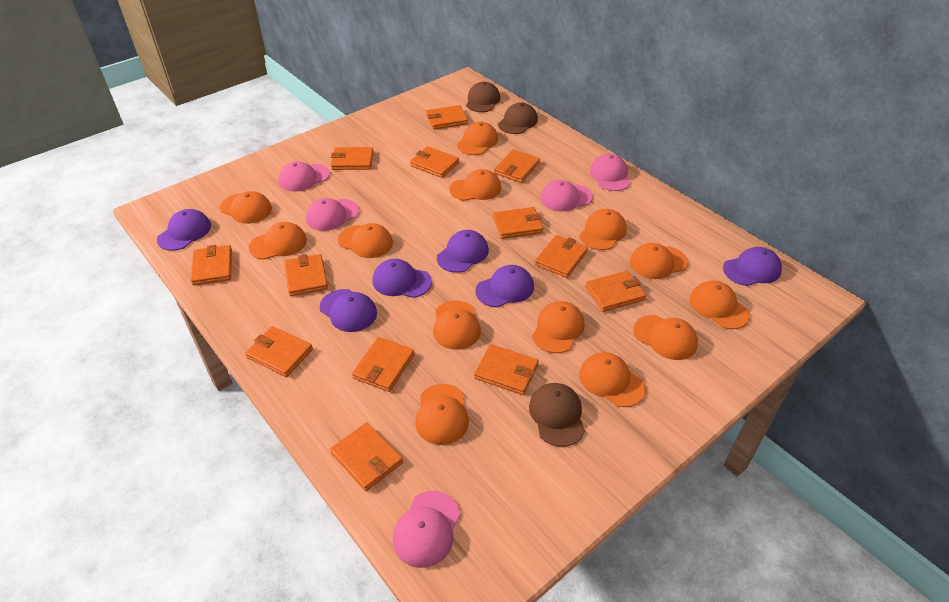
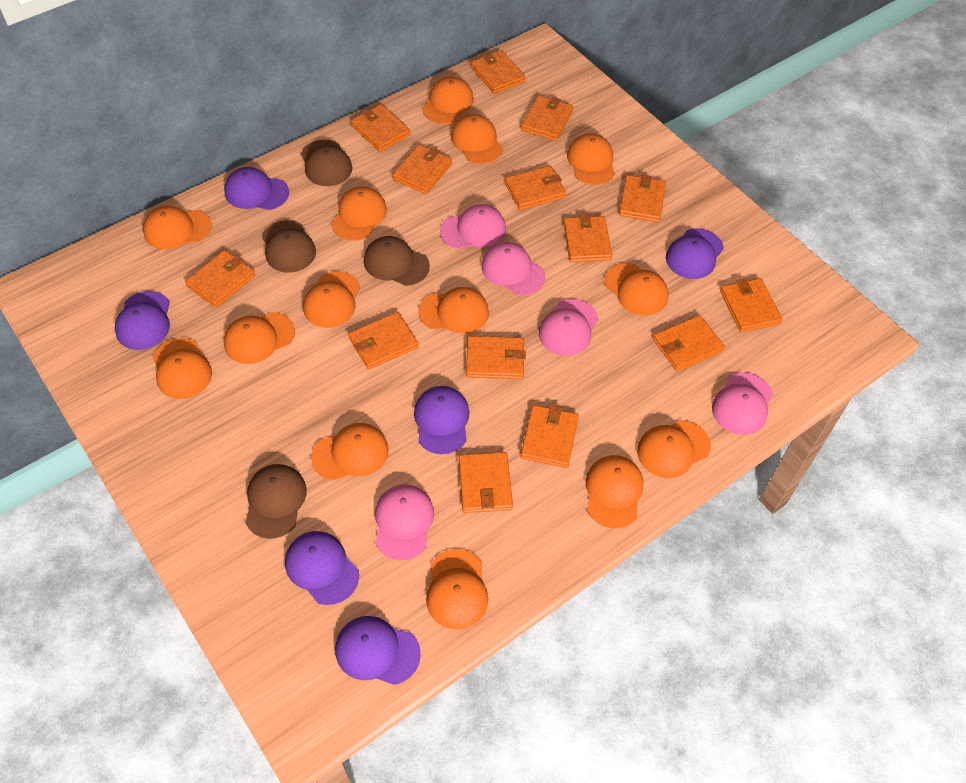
brown cap: 3 -> 4
orange cap: 13 -> 14
orange wallet: 13 -> 14

